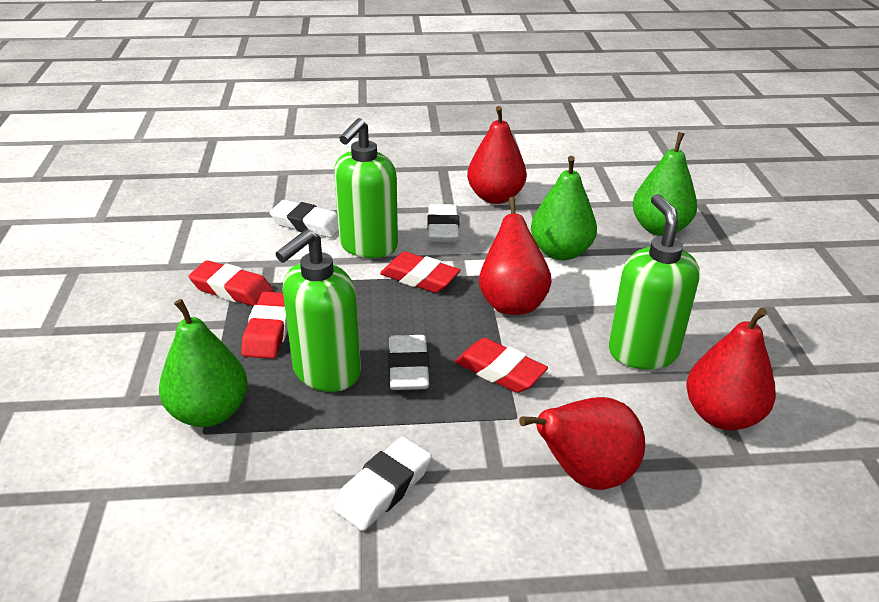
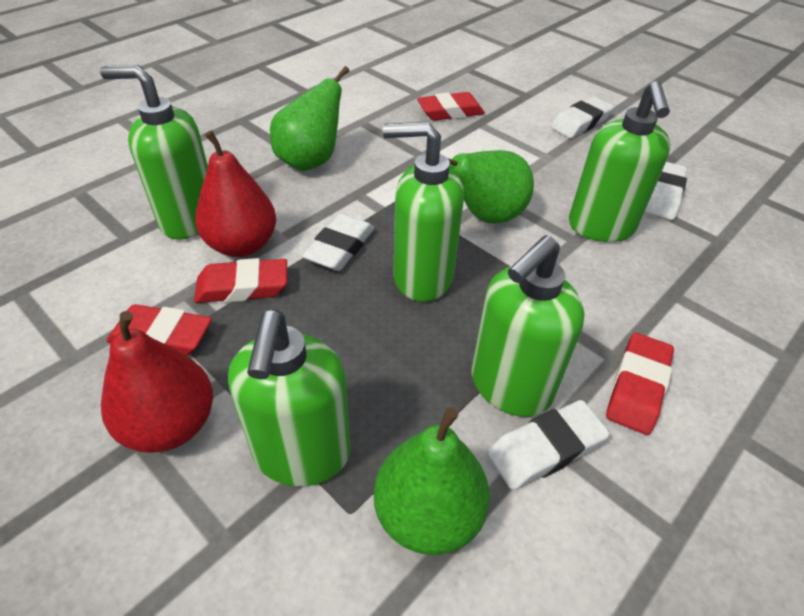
green soap dispenser: 3 -> 5
red pear: 4 -> 2

